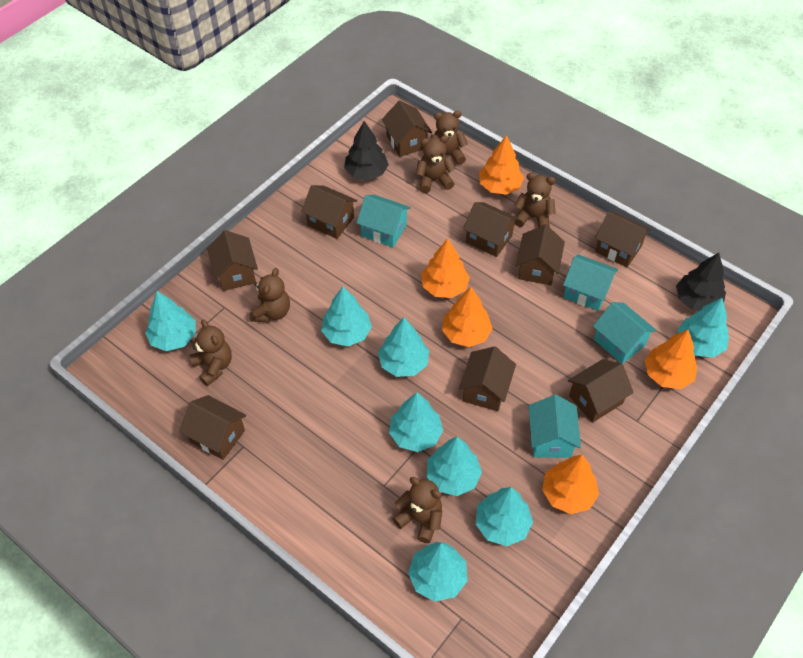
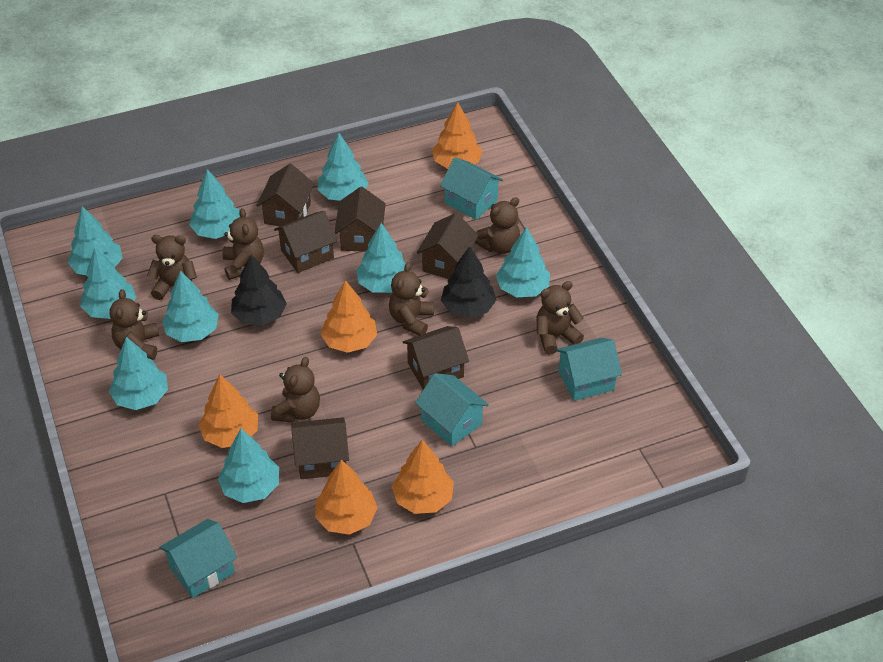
brown house: 9 -> 6
brown teddy bear: 6 -> 7
turquoise tree: 8 -> 9

